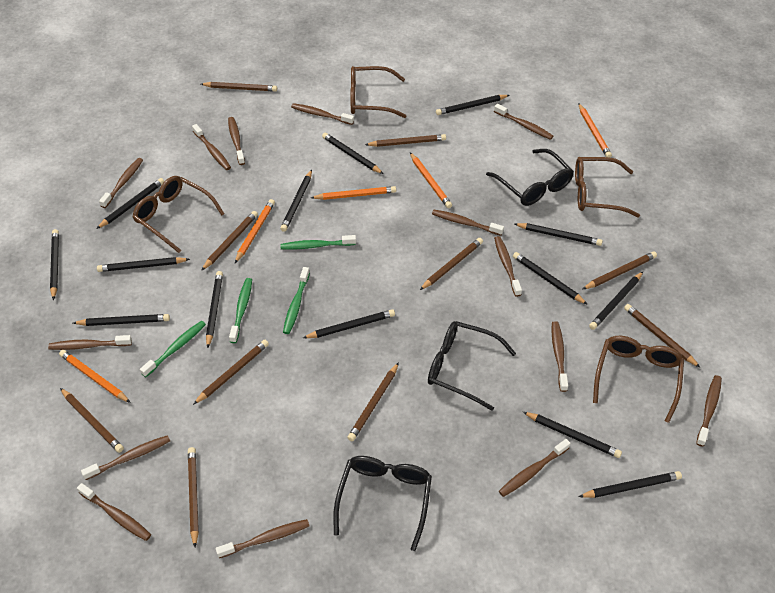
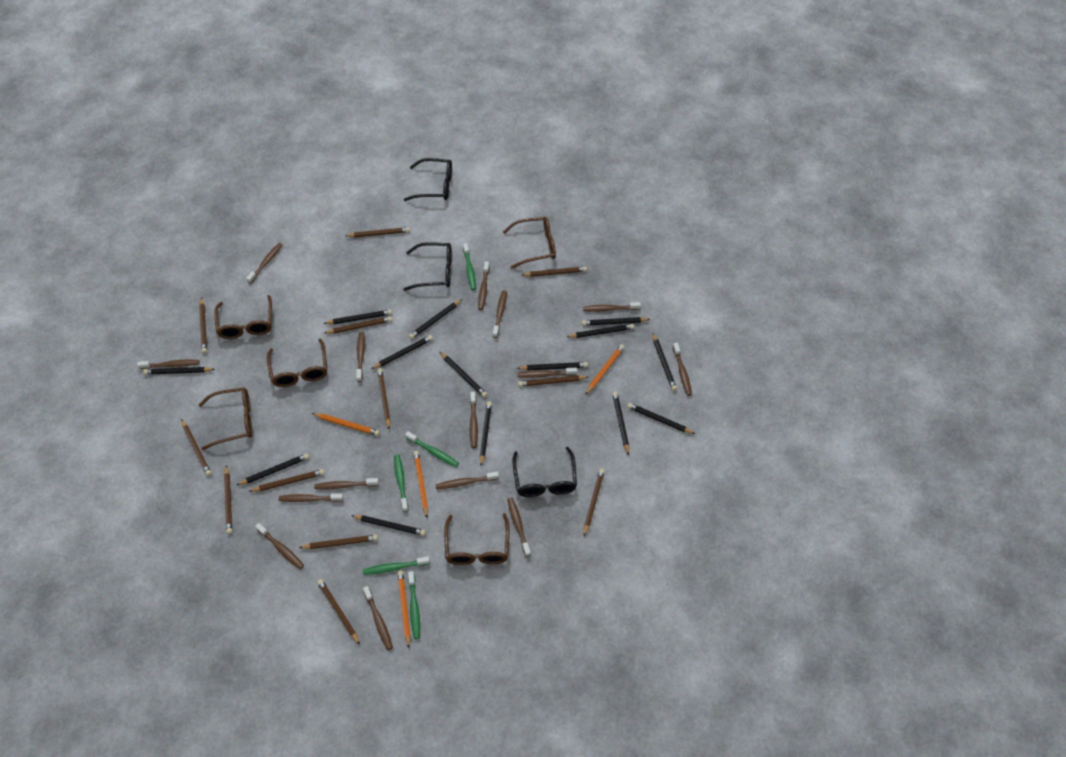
brown glasses: 4 -> 5
brown pencil: 10 -> 12
brown toothbrush: 14 -> 15
green toothbrush: 4 -> 5
orange pencil: 5 -> 4

